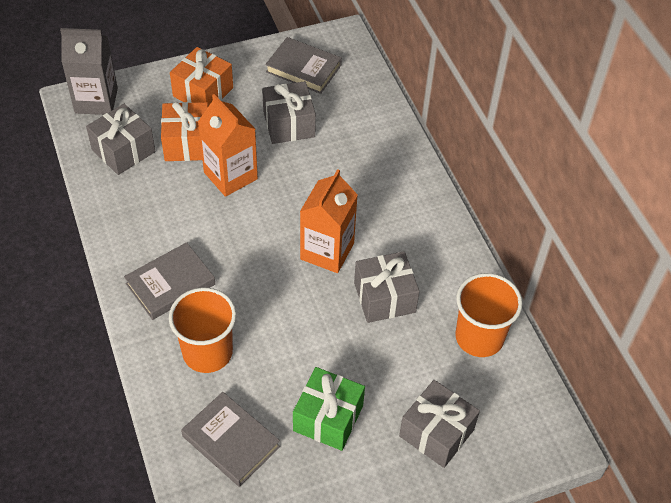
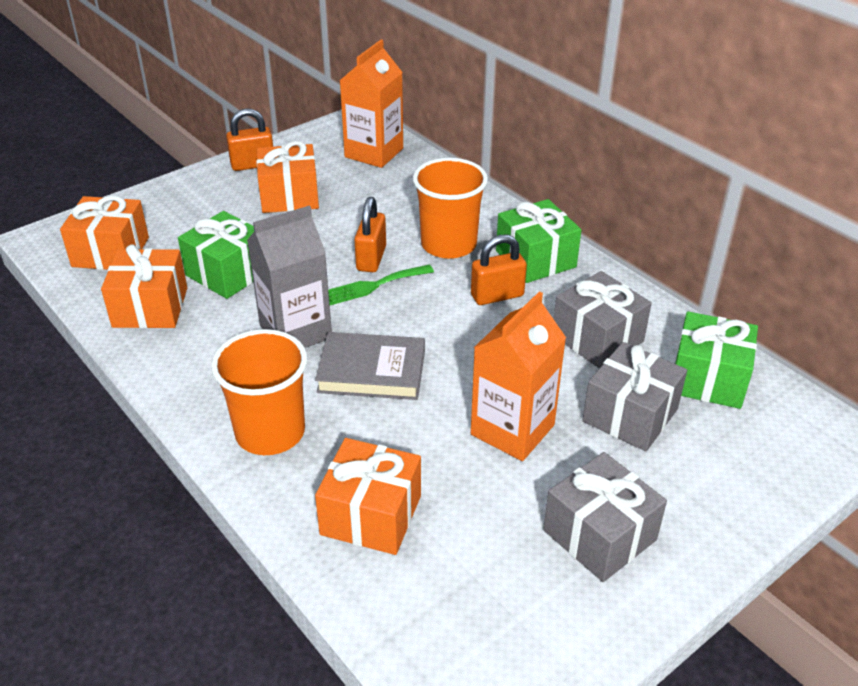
green fork: 0 -> 1
green gift: 1 -> 3
grey book: 3 -> 1
grey gift: 4 -> 3
orange gift: 2 -> 4
orange padlock: 0 -> 3

